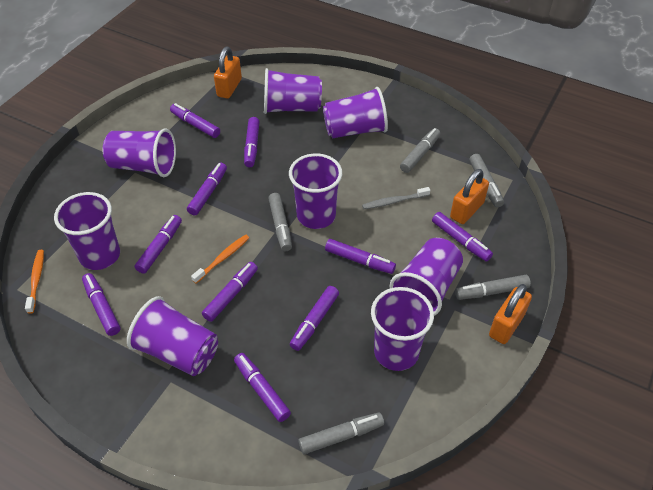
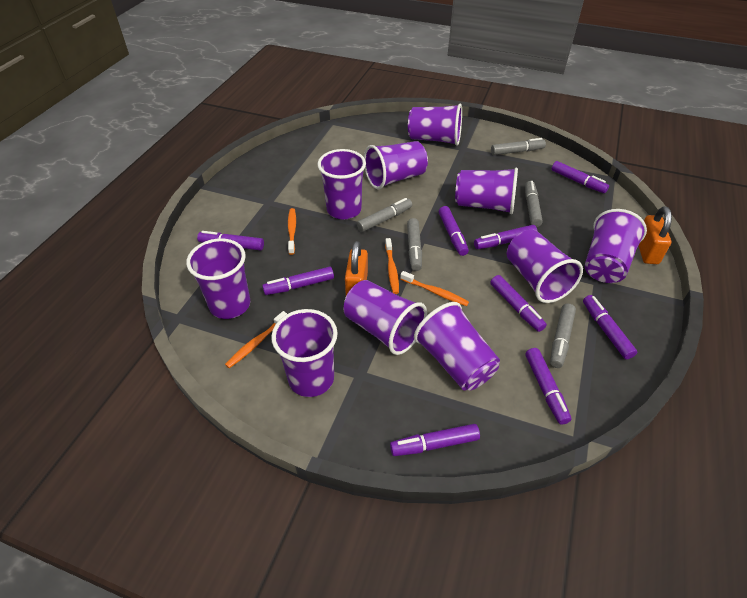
grey toothbrush: 1 -> 0
orange padlock: 3 -> 2
orange toothbrush: 2 -> 4
purple cup: 8 -> 10
purple marker: 10 -> 9

